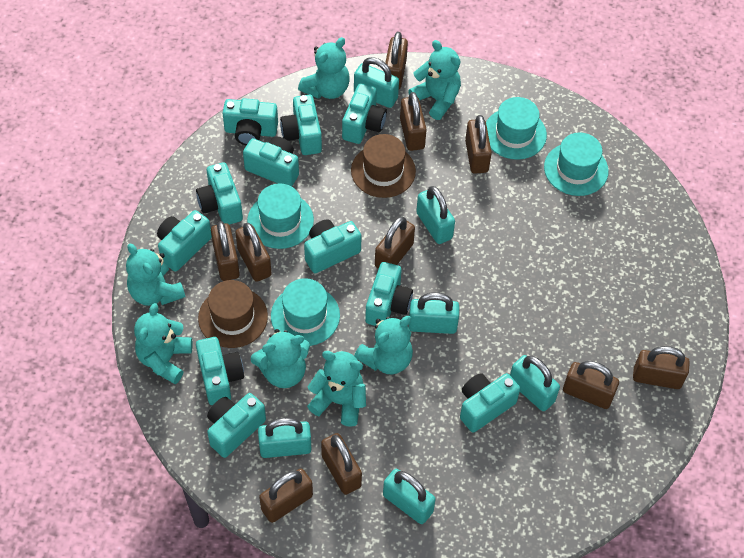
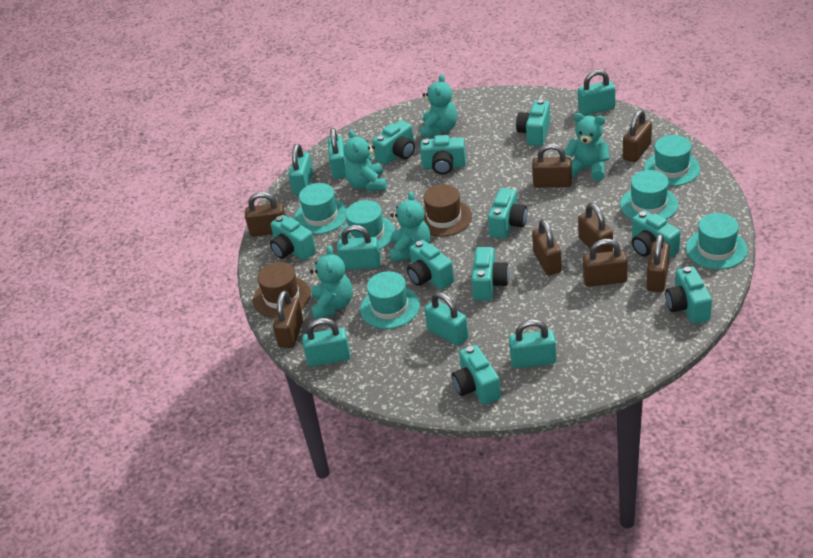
brown padlock: 10 -> 8
turquoise camera: 11 -> 10
turquoise hat: 4 -> 6
turquoise padlock: 6 -> 7
turquoise teddy bear: 7 -> 5

